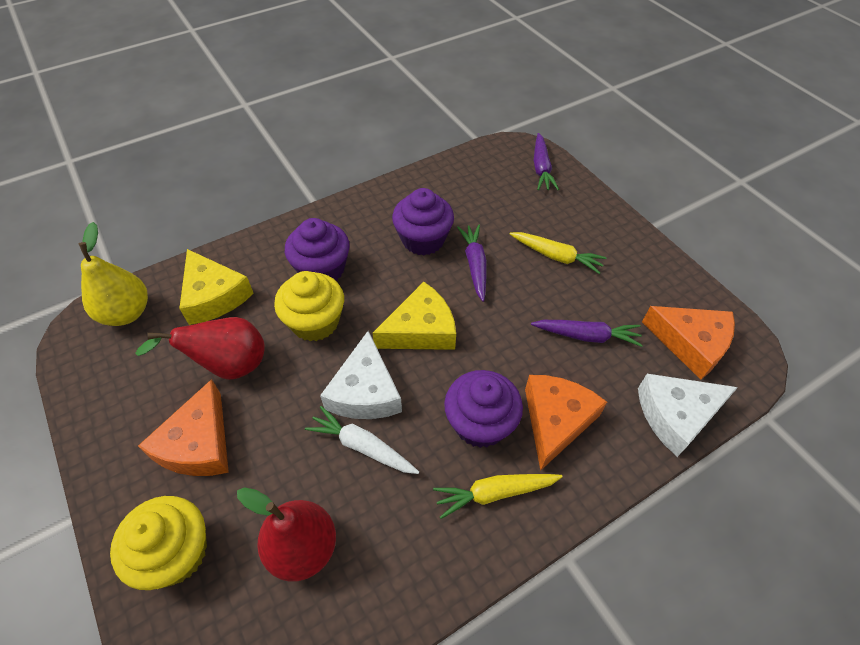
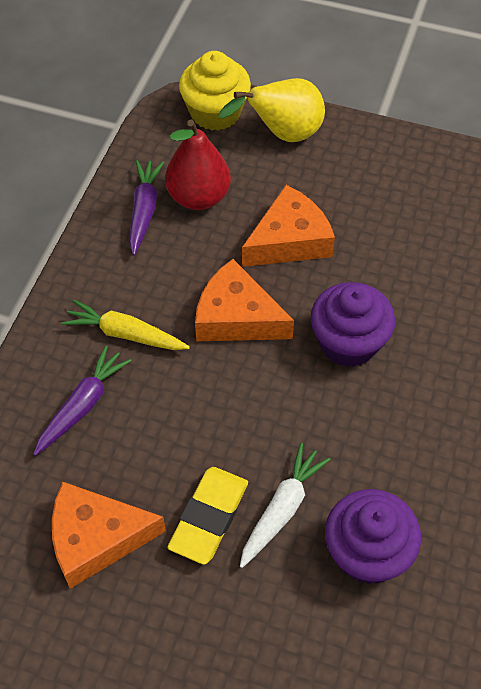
purple carrot: 3 -> 2
purple cupcake: 3 -> 2
red pear: 2 -> 1
white cheese: 2 -> 0
yellow carrot: 2 -> 1
yellow cheese: 2 -> 0
yellow cupcake: 2 -> 1
yellow eraser: 0 -> 1

